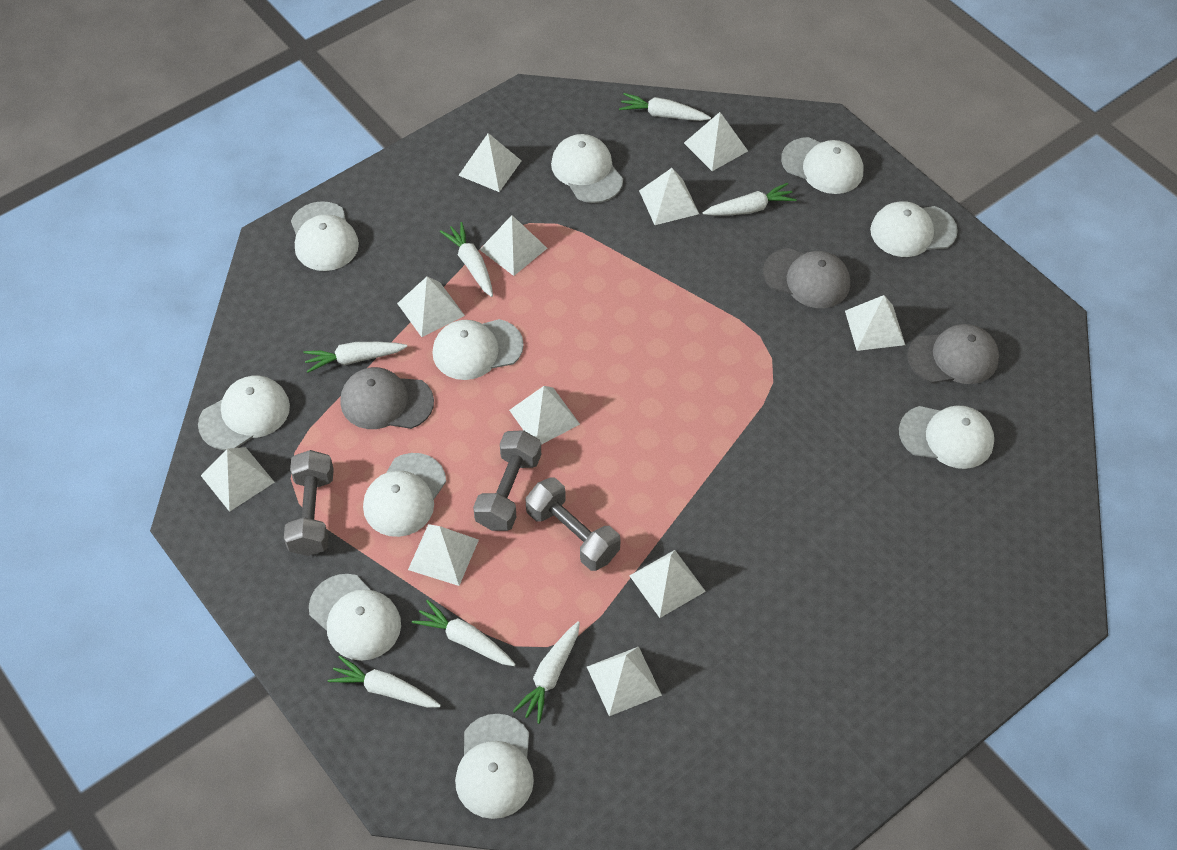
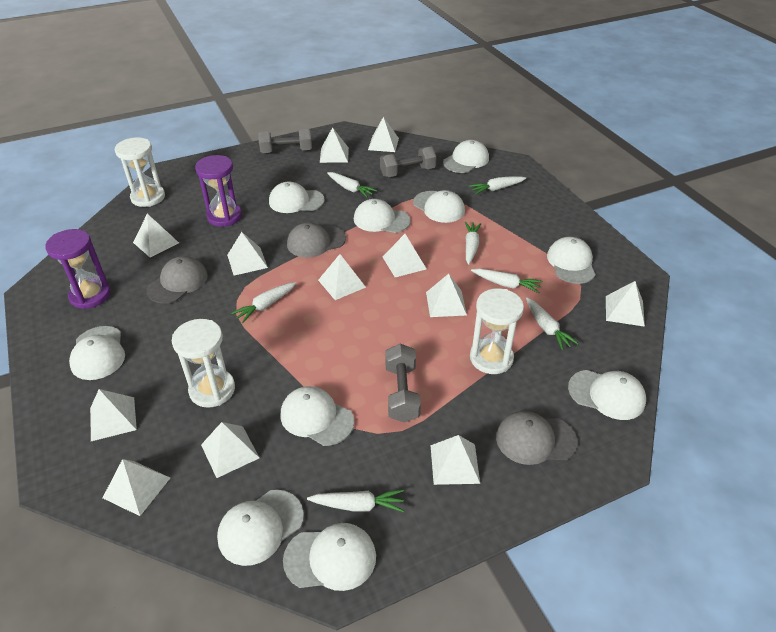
purple hourglass: 0 -> 2
white hourglass: 0 -> 3
white pyramid: 11 -> 12

